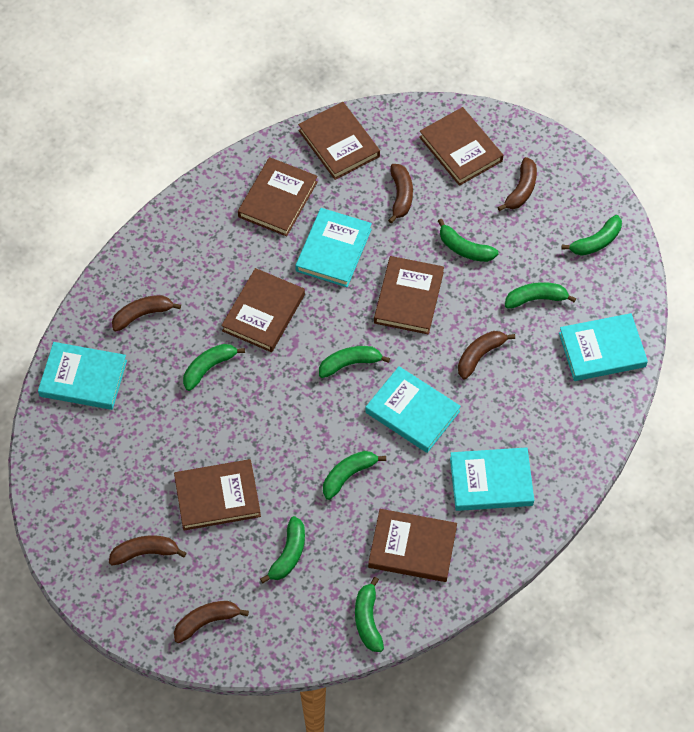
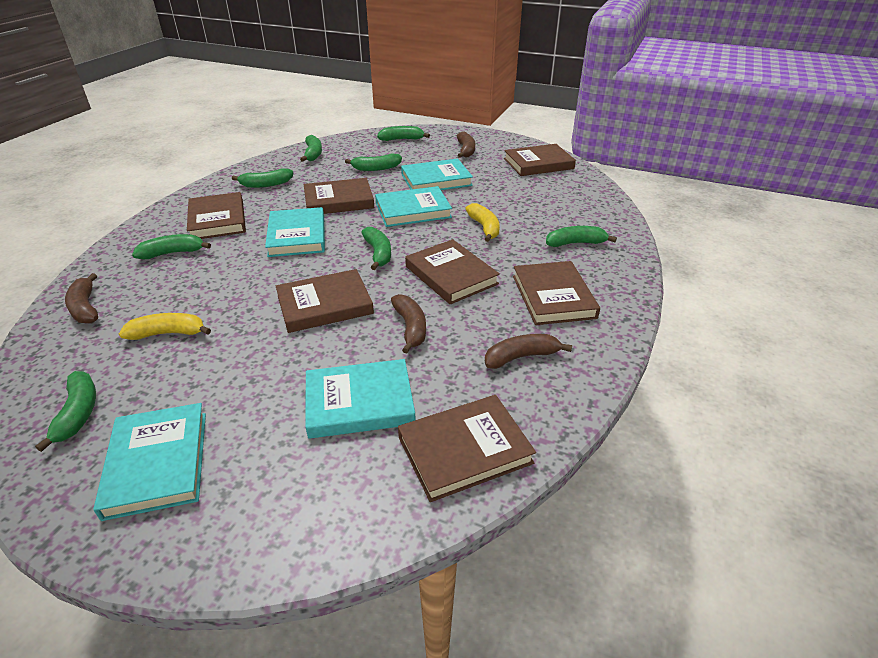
brown banana: 6 -> 4
yellow banana: 0 -> 2

